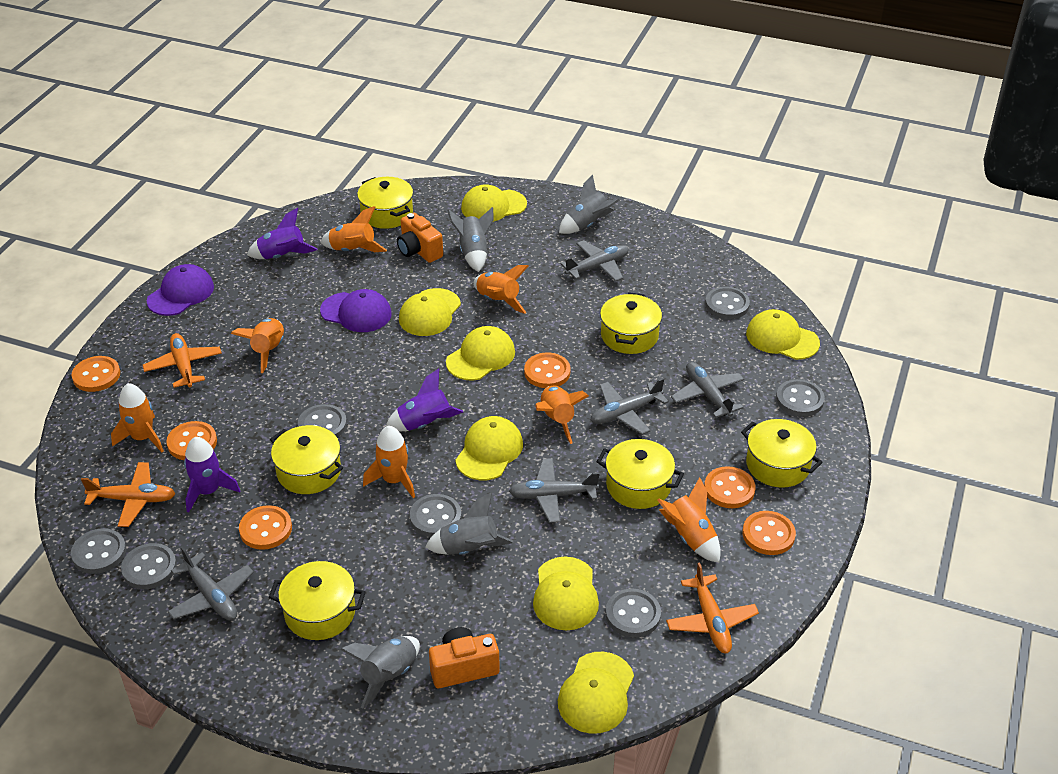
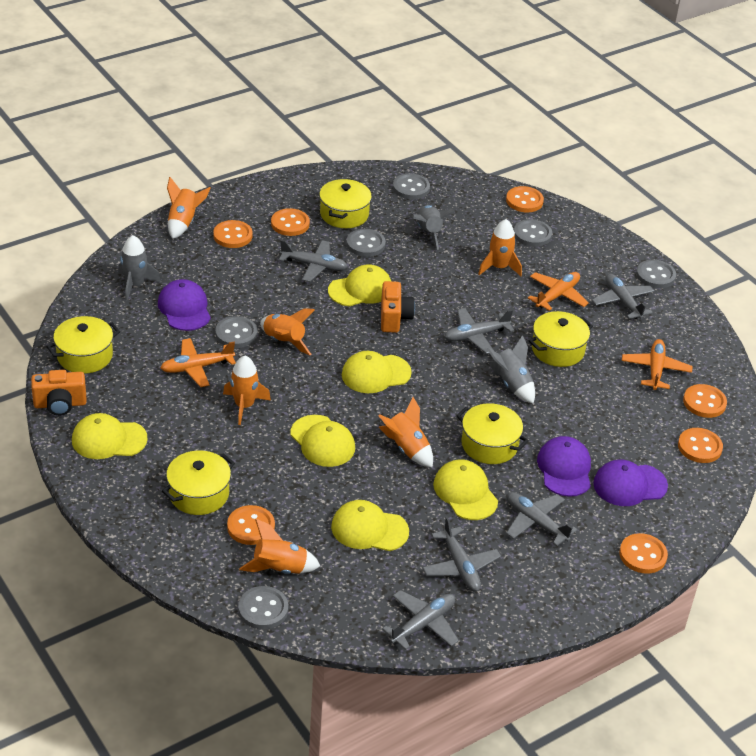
grey button: 7 -> 6
grey plane: 5 -> 6
grey rocket: 4 -> 3
orange button: 6 -> 7
orange rocket: 7 -> 6
purple cap: 2 -> 3
purple rocket: 3 -> 0
yellow cap: 7 -> 6
yellow pot: 6 -> 5

